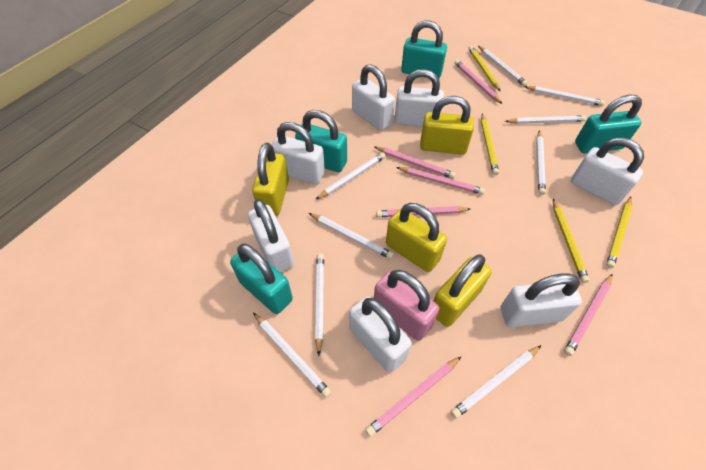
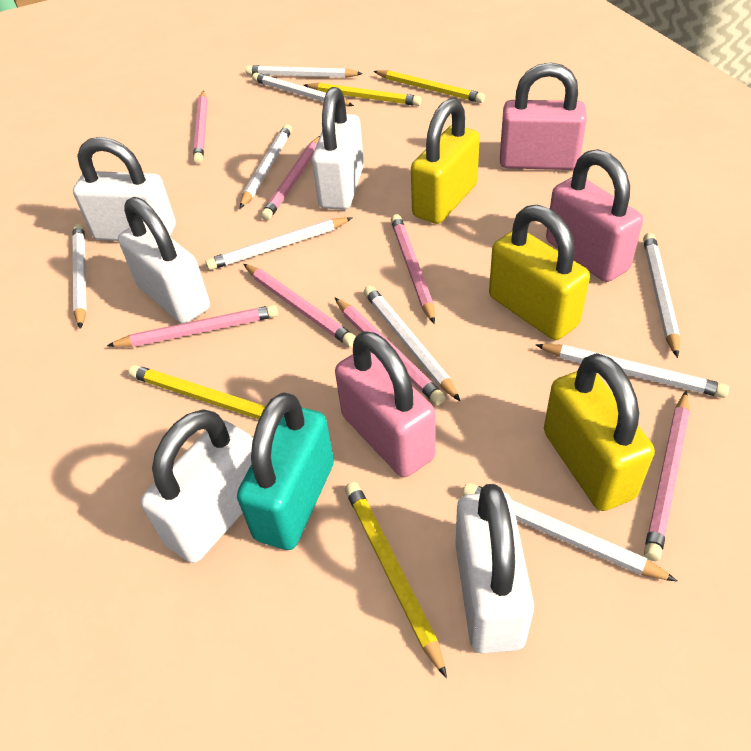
pink padlock: 1 -> 3
pink pencil: 6 -> 7
turquoise padlock: 4 -> 1
white padlock: 7 -> 5
yellow padlock: 4 -> 3

